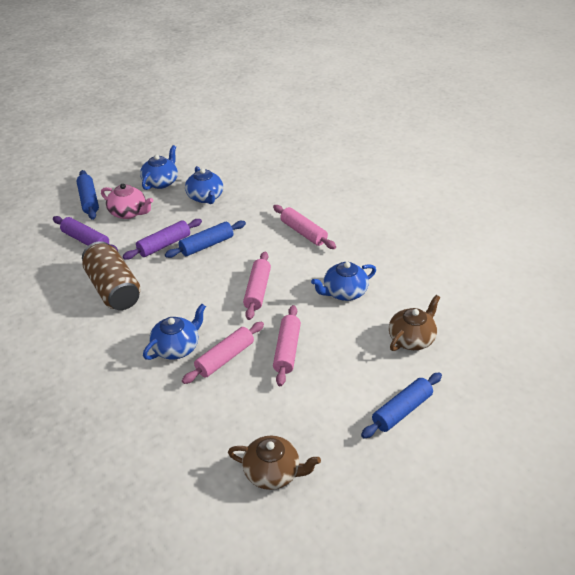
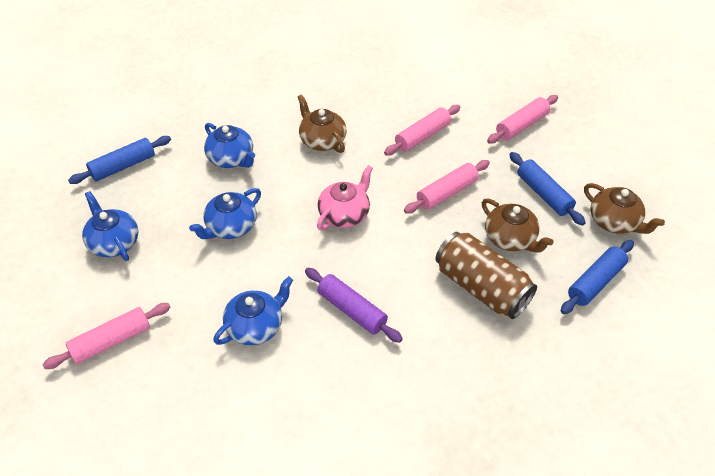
brown teapot: 2 -> 3
purple rolling pin: 2 -> 1

